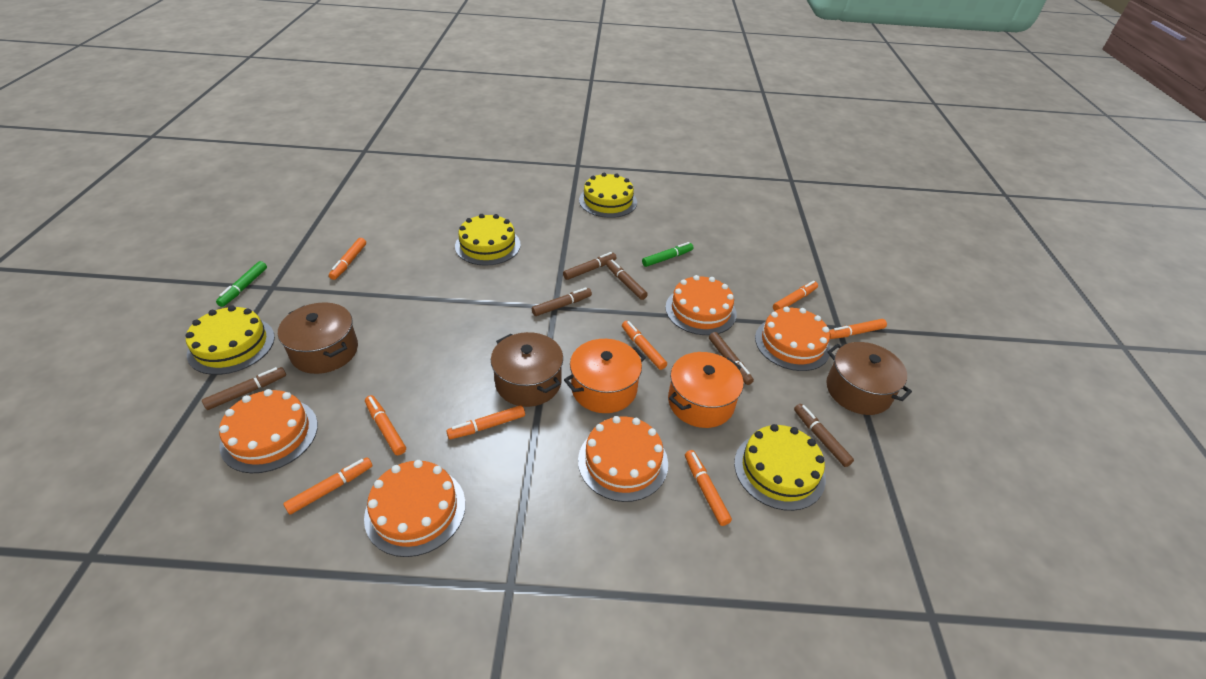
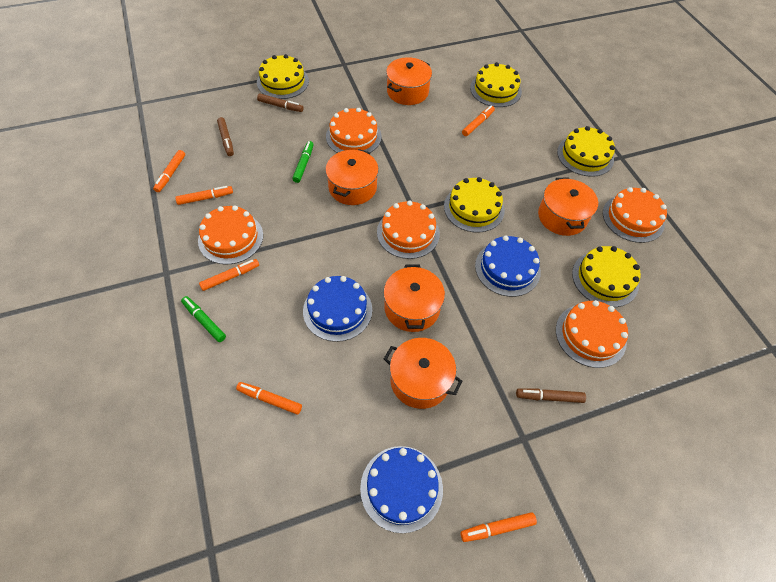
blue cake: 0 -> 3
brown marker: 6 -> 3
brown pot: 3 -> 0
orange marker: 8 -> 6
orange pot: 2 -> 5
yellow cake: 4 -> 5

